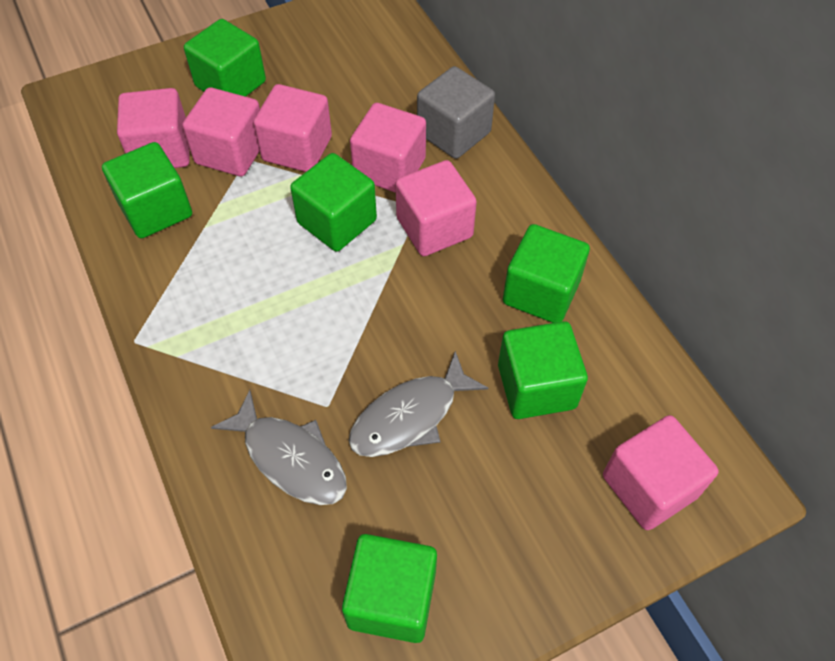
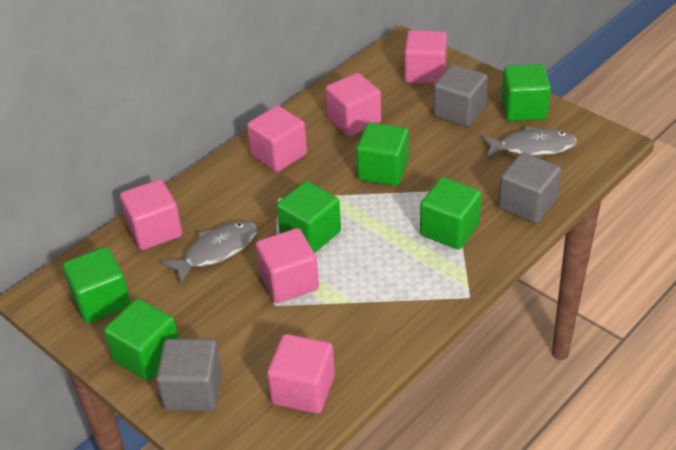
grey cube: 1 -> 3

